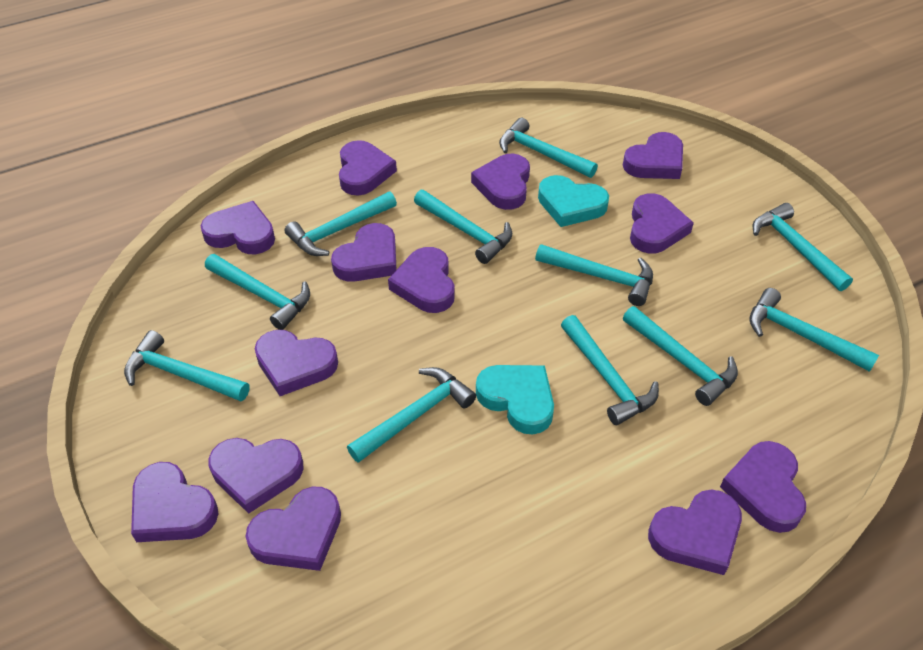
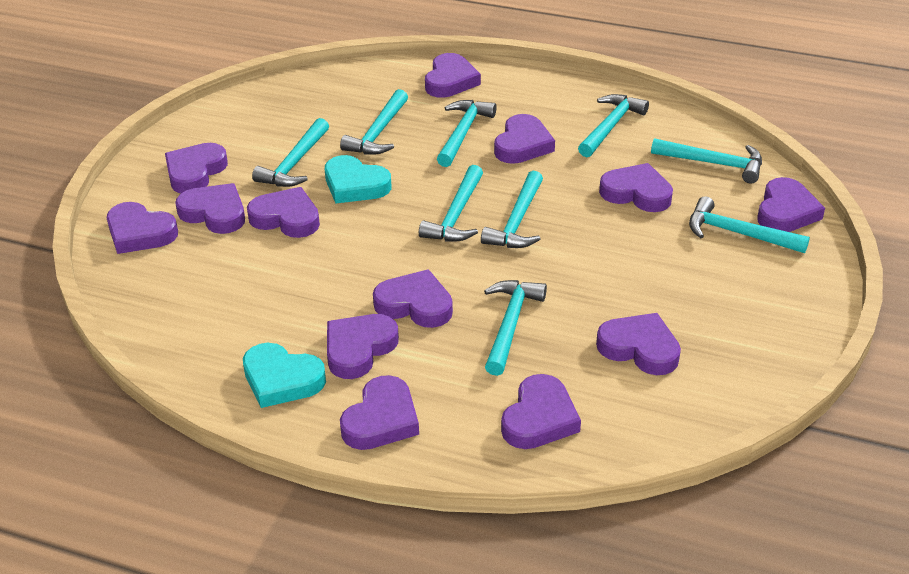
turquoise hammer: 11 -> 9

